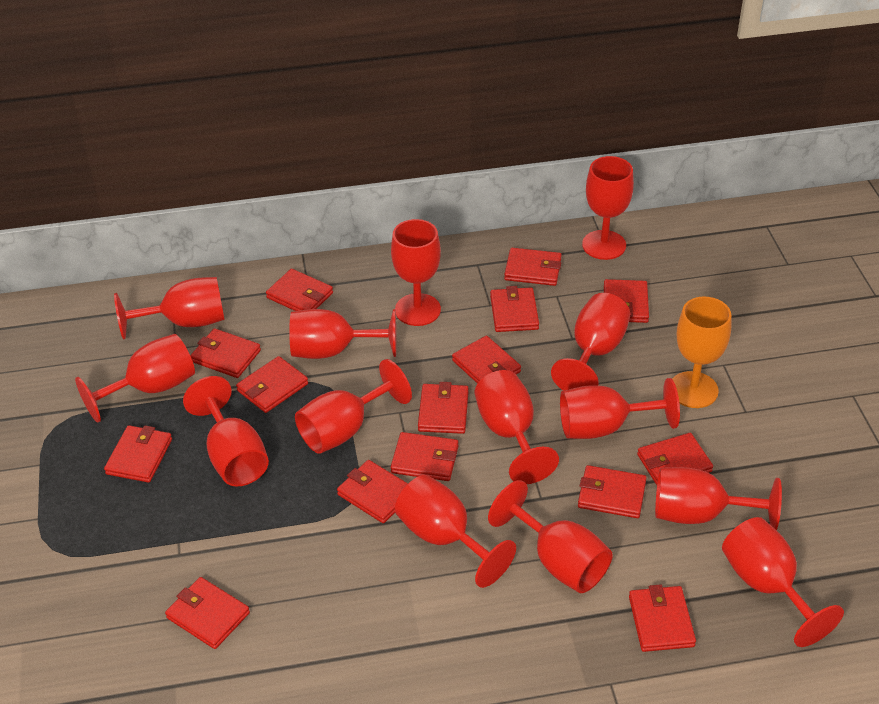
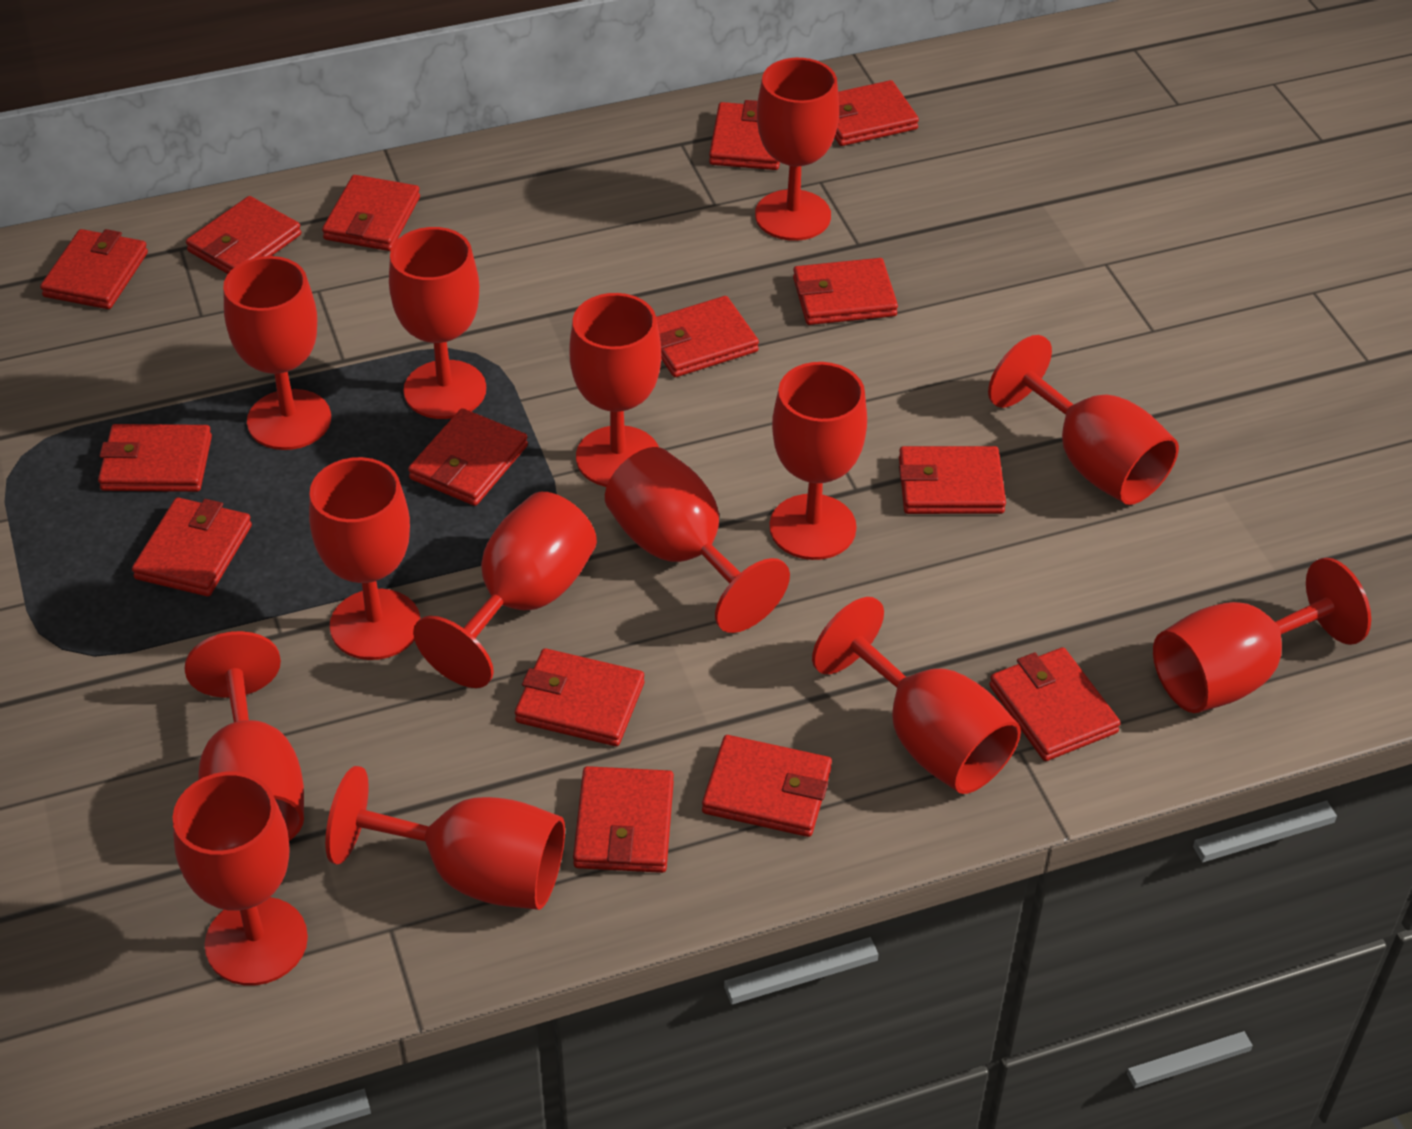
orange goblet: 1 -> 0

